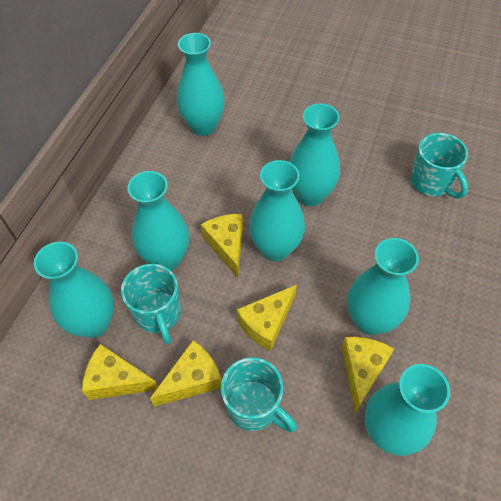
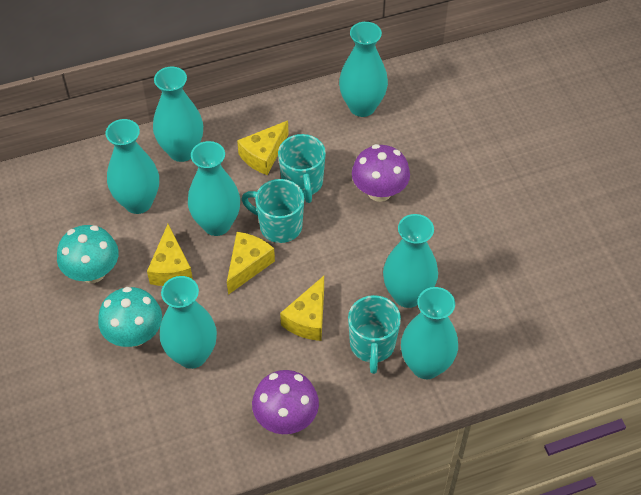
purple mushroom: 0 -> 2
turquoise mushroom: 0 -> 2
yellow cheese: 5 -> 4

